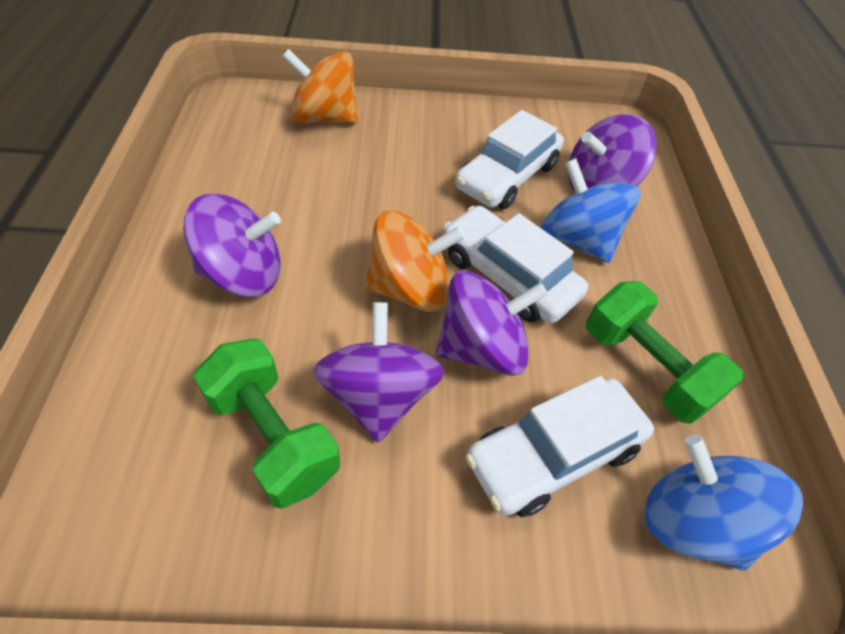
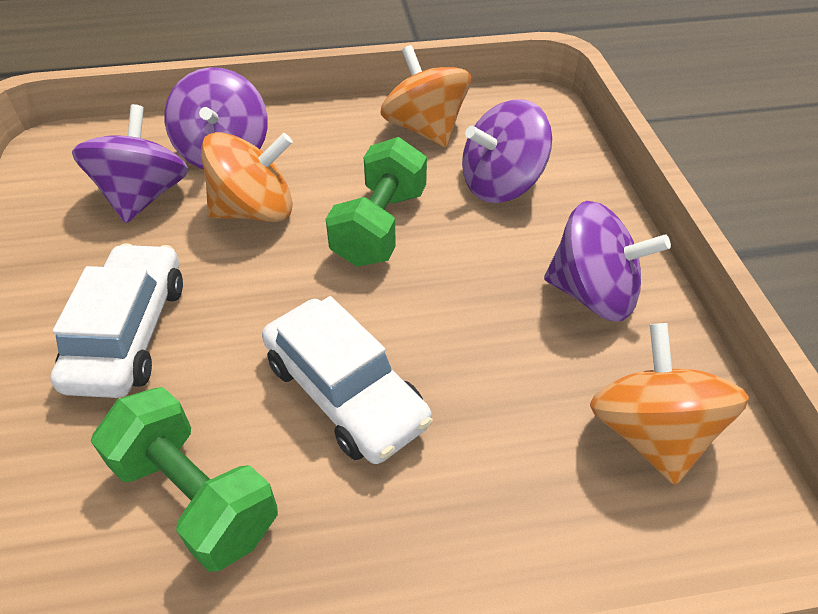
blue spinning top: 2 -> 0
orange spinning top: 2 -> 3
white car: 3 -> 2

